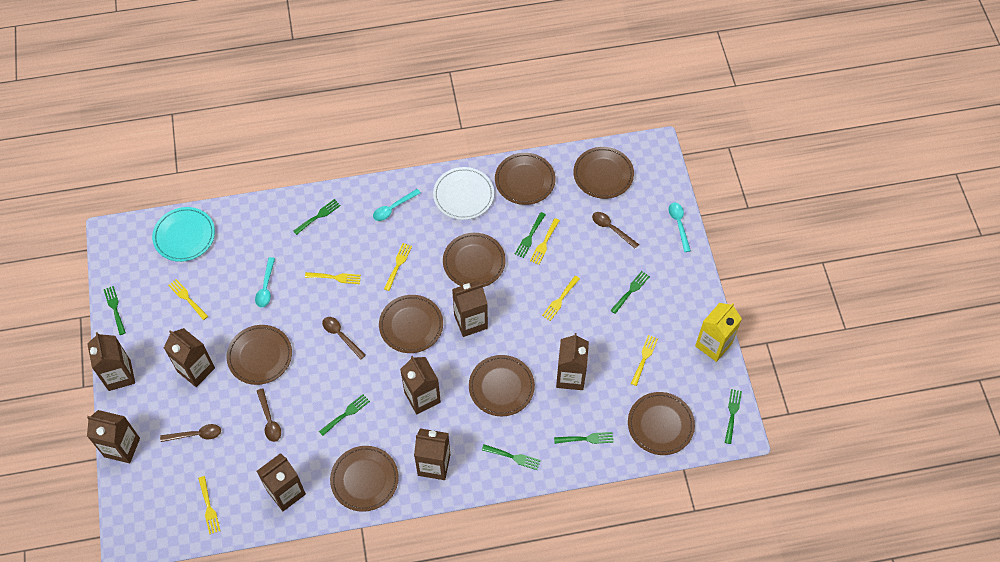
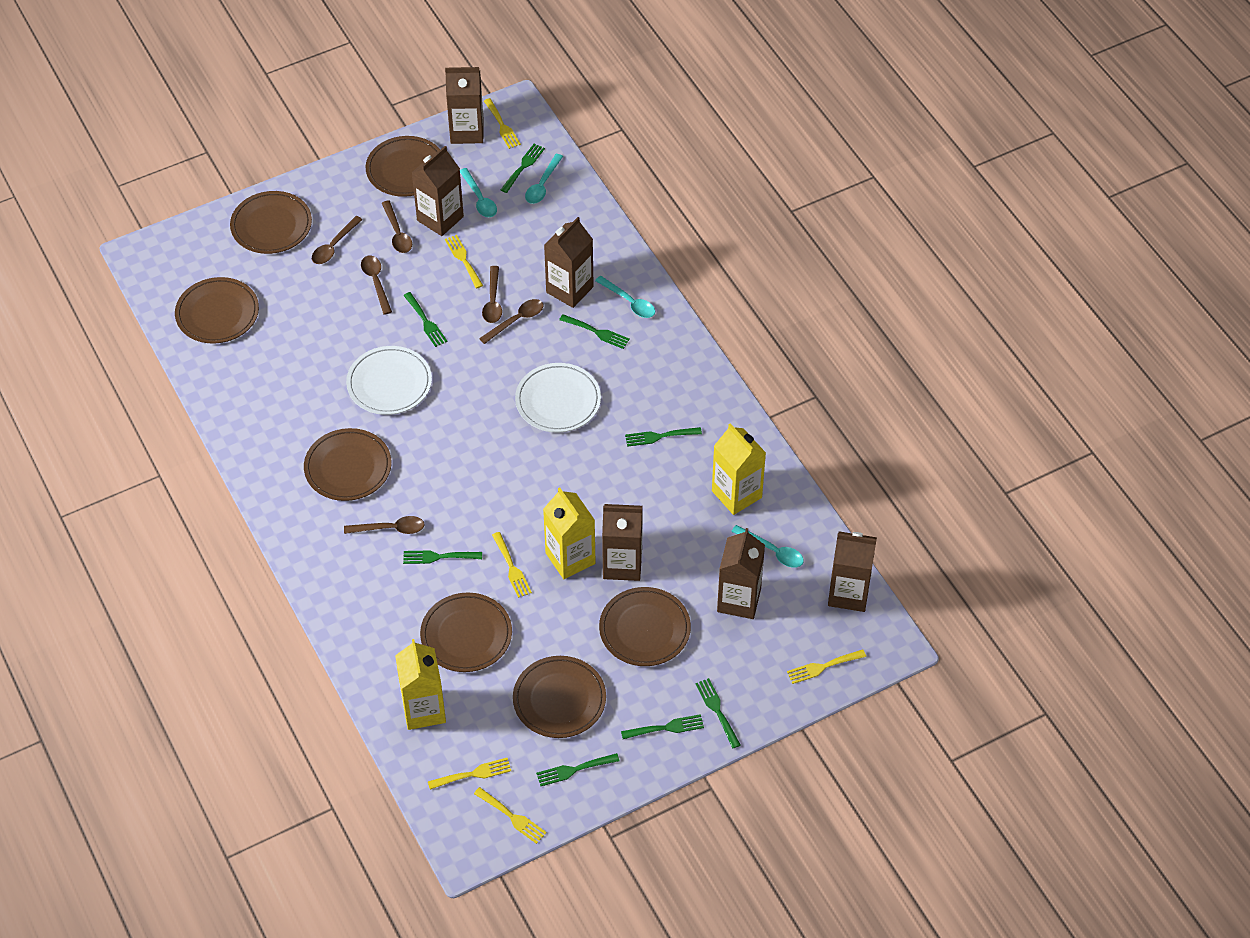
brown carton: 8 -> 6
brown plate: 8 -> 7
brown spoon: 4 -> 6
turquoise plate: 1 -> 0
turquoise spoon: 3 -> 4
white plate: 1 -> 2
yellow carton: 1 -> 3
yellow fork: 7 -> 6

